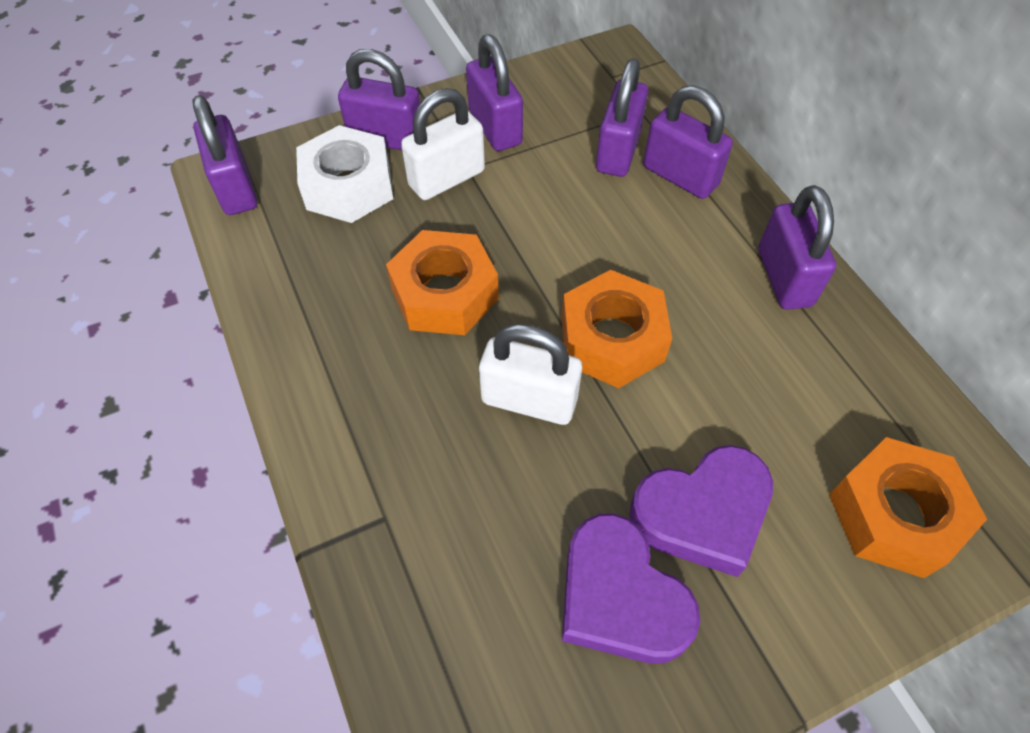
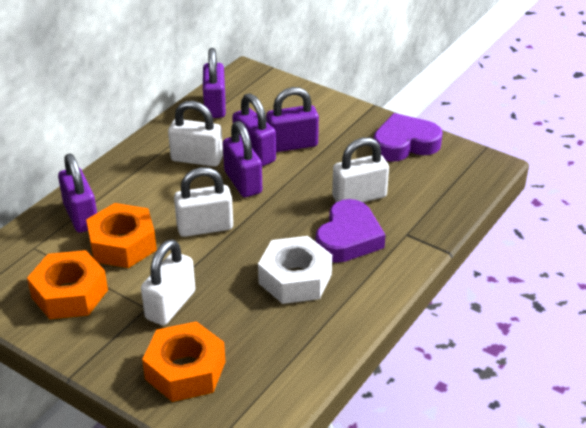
purple padlock: 6 -> 5
white padlock: 2 -> 4

